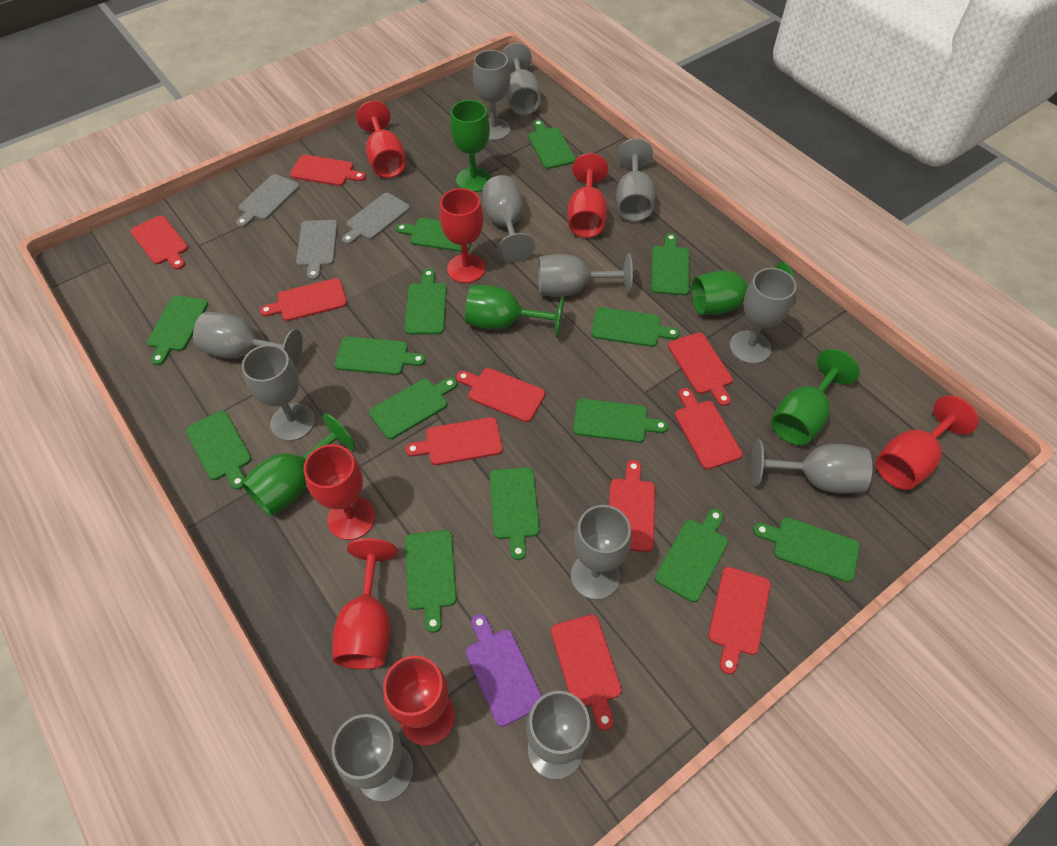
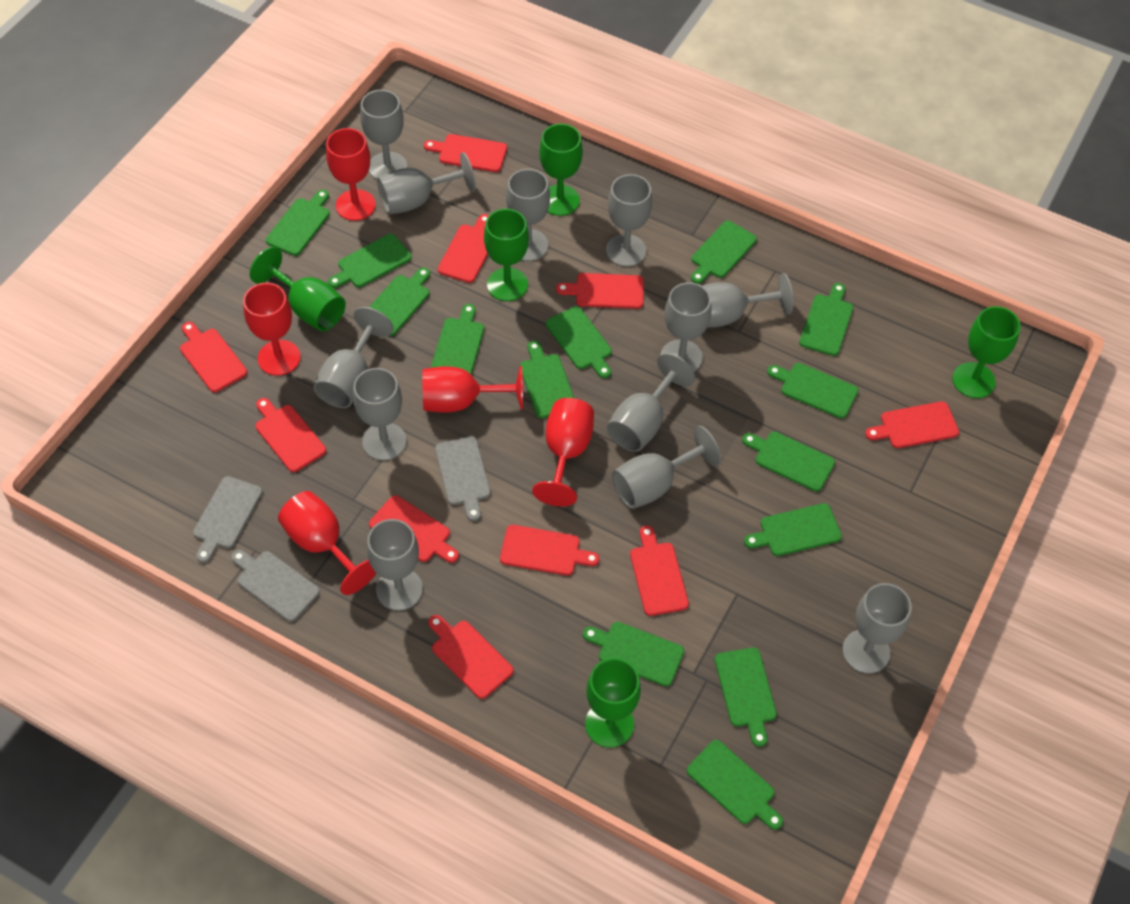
purple cutting board: 1 -> 0
red goblet: 7 -> 5

